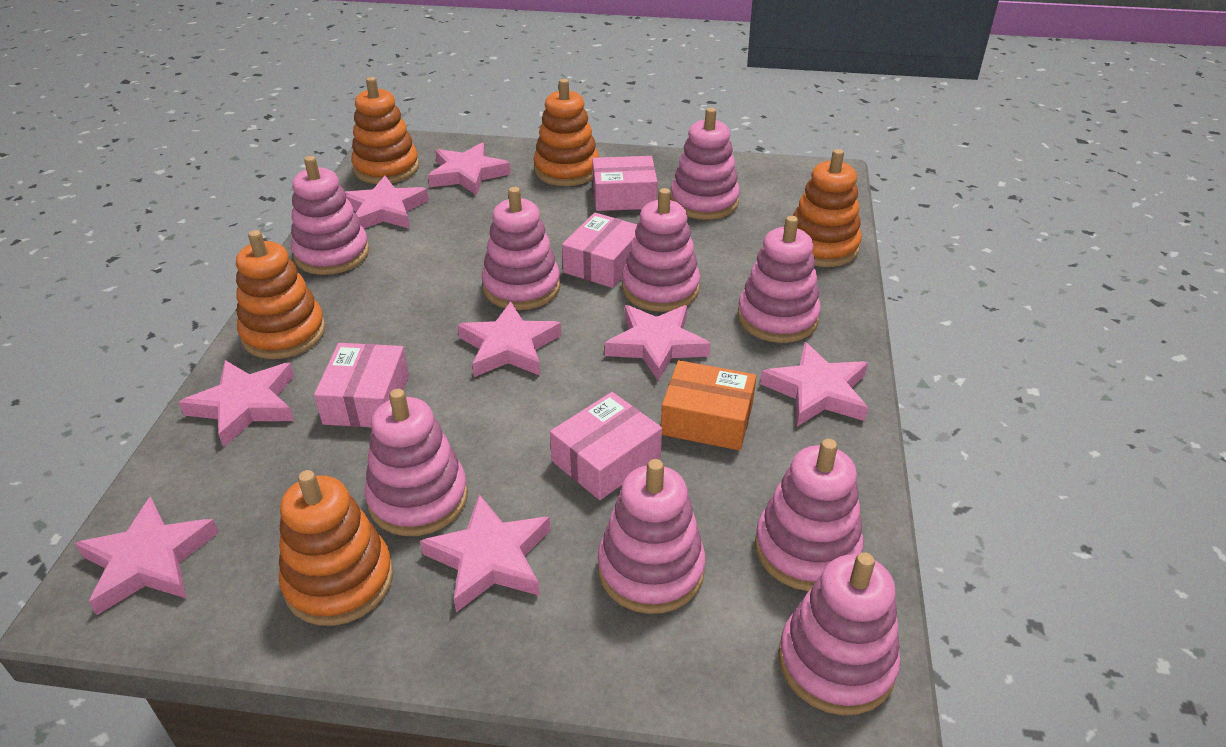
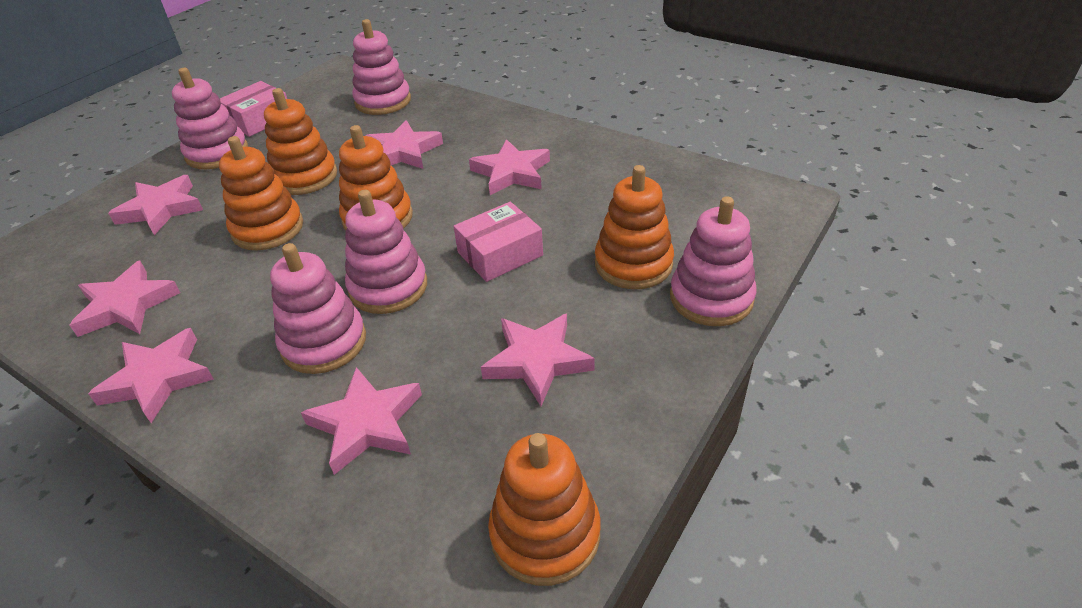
orange box: 1 -> 0
pink box: 4 -> 2
pink stacking toy: 9 -> 5
pink star: 8 -> 7

